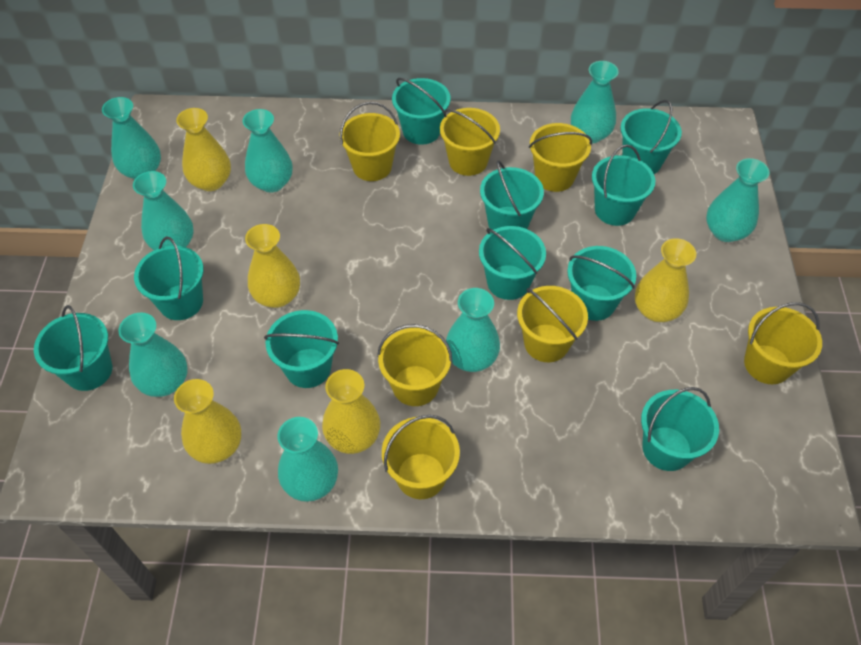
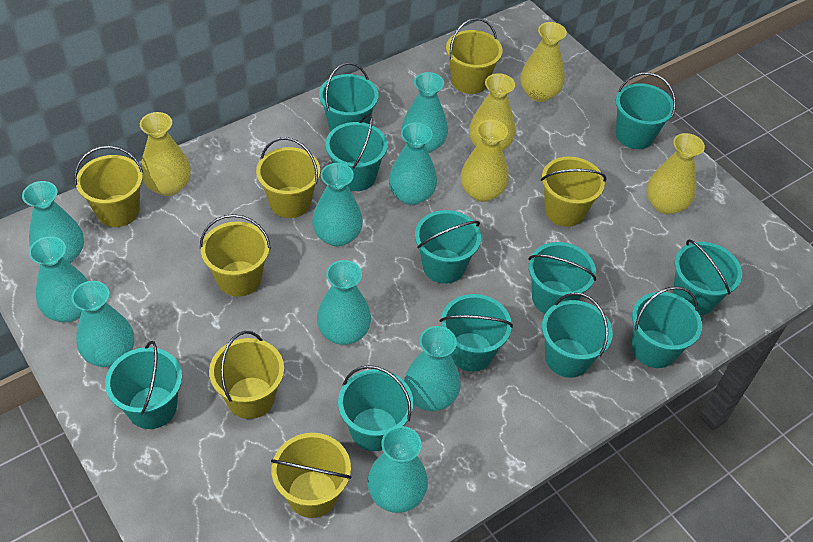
turquoise bucket: 10 -> 11
turquoise vase: 8 -> 9

